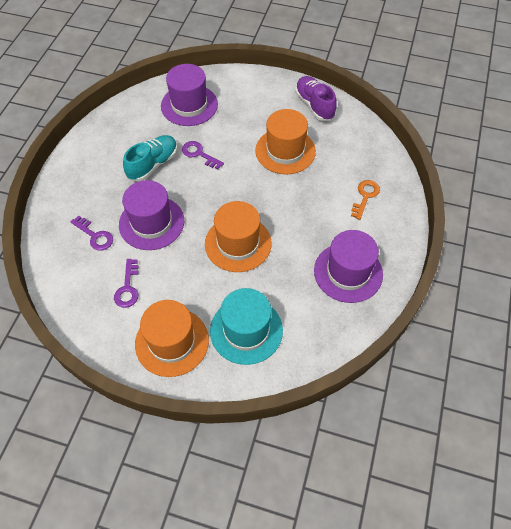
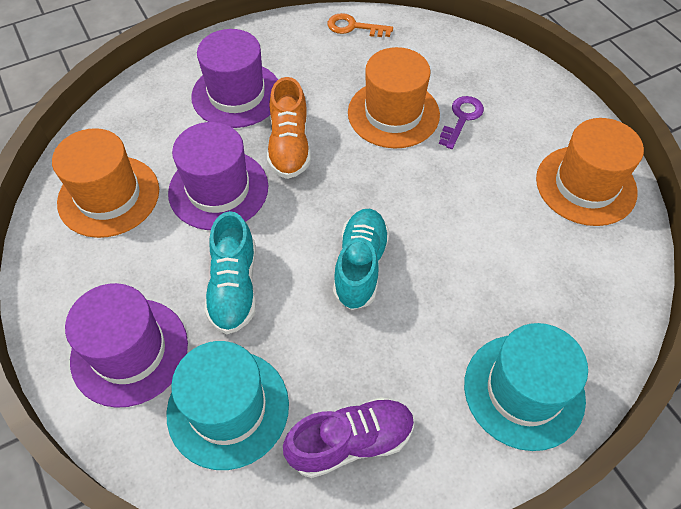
orange shoe: 0 -> 1
purple key: 3 -> 1
turquoise hat: 1 -> 2
turquoise shoe: 1 -> 2

